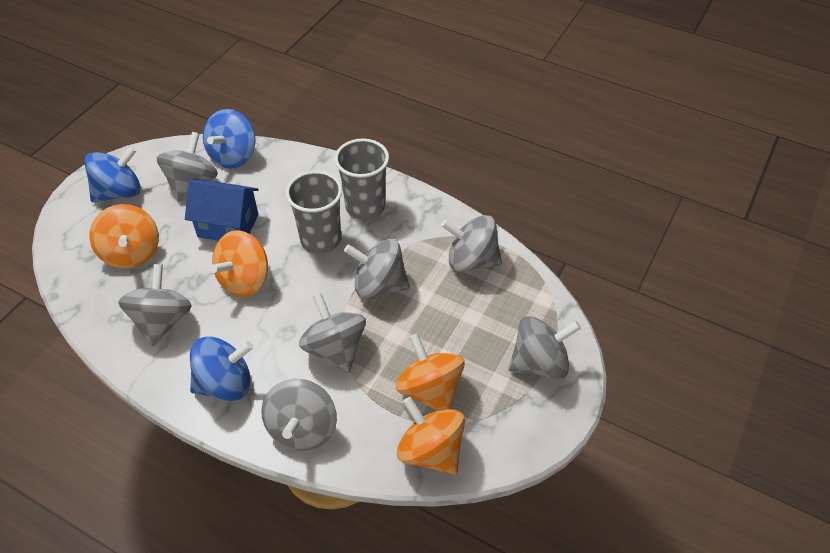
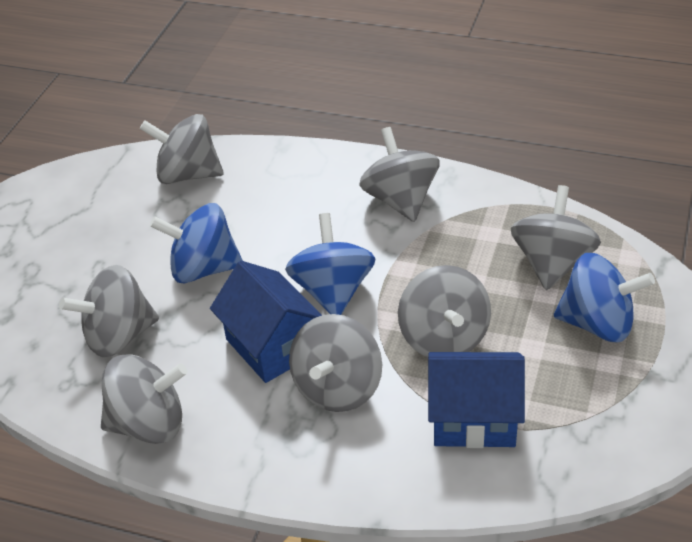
blue house: 1 -> 2
grey cup: 2 -> 0
orange spinning top: 4 -> 0

